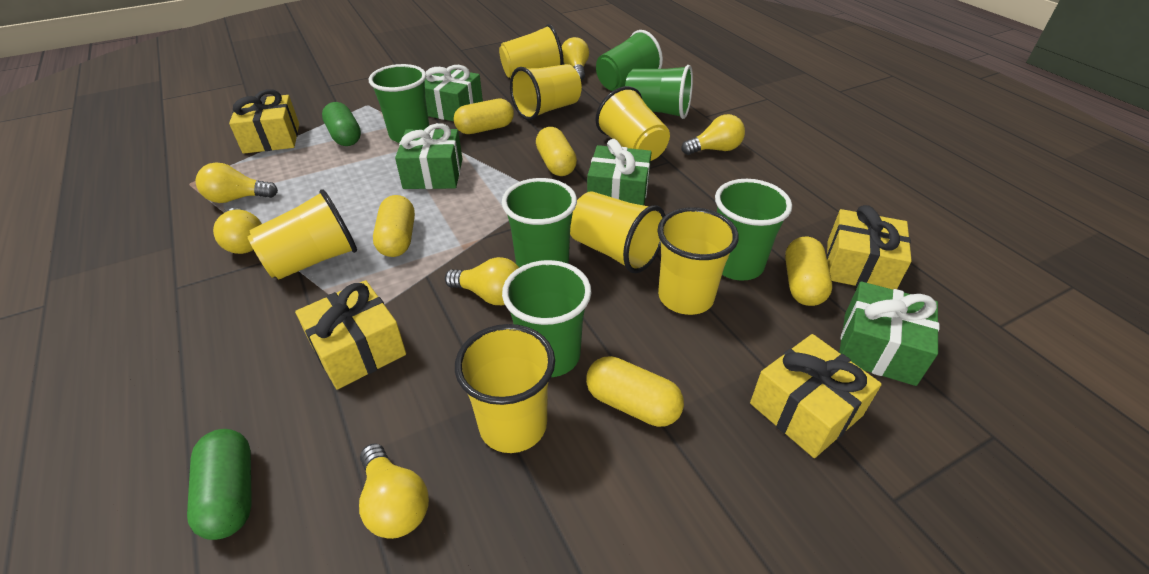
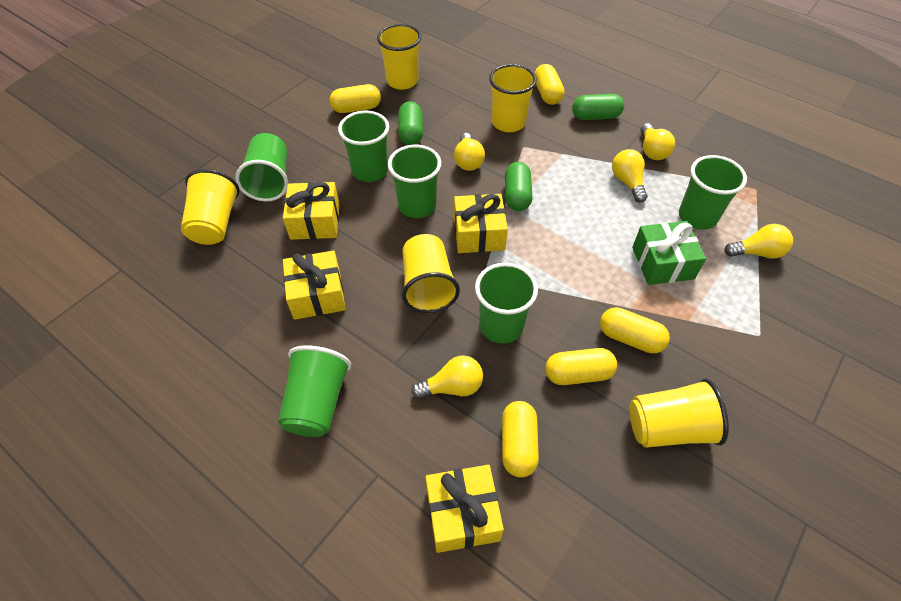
green capsule: 2 -> 3
green gift: 4 -> 1
yellow cup: 7 -> 5
yellow light bulb: 6 -> 5

